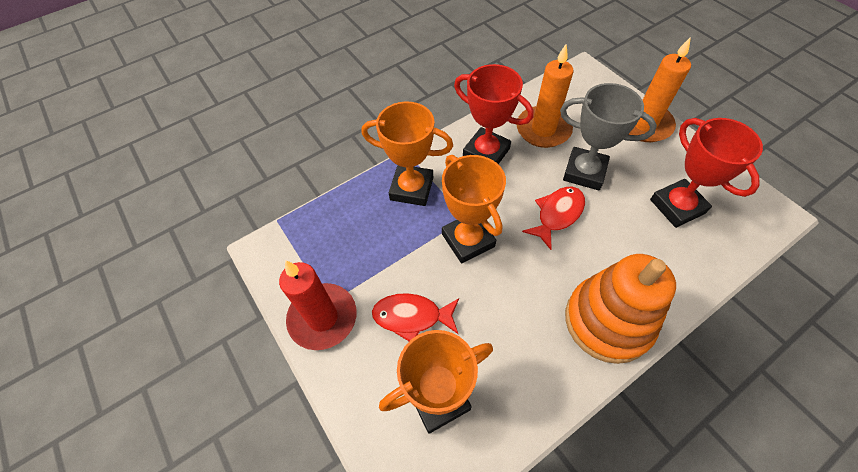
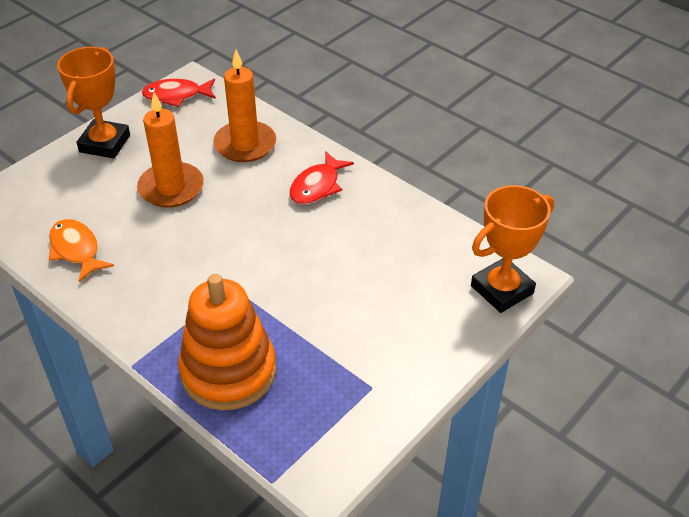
grey trophy: 1 -> 0
orange fish: 0 -> 1
orange trophy: 3 -> 2
red candle: 1 -> 0
red trophy: 2 -> 0

